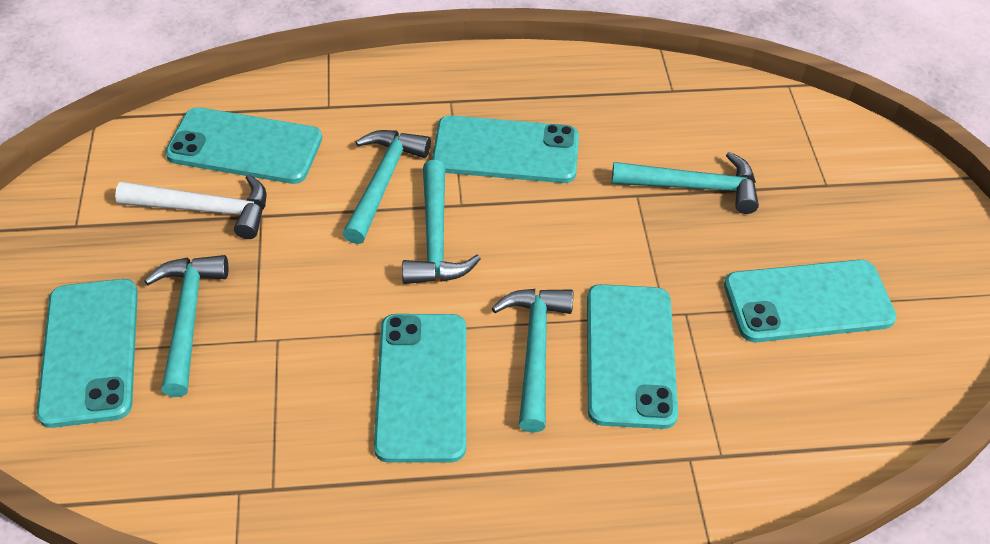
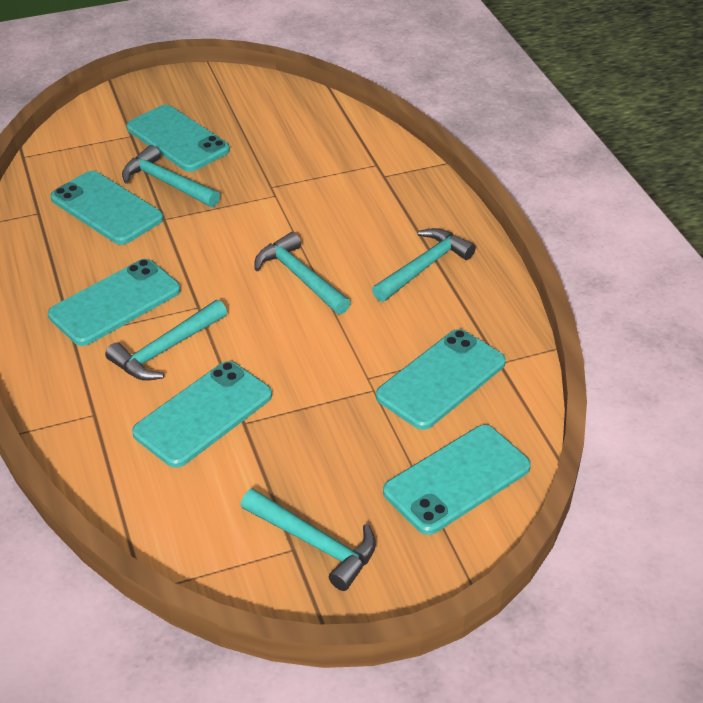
white hammer: 1 -> 0

